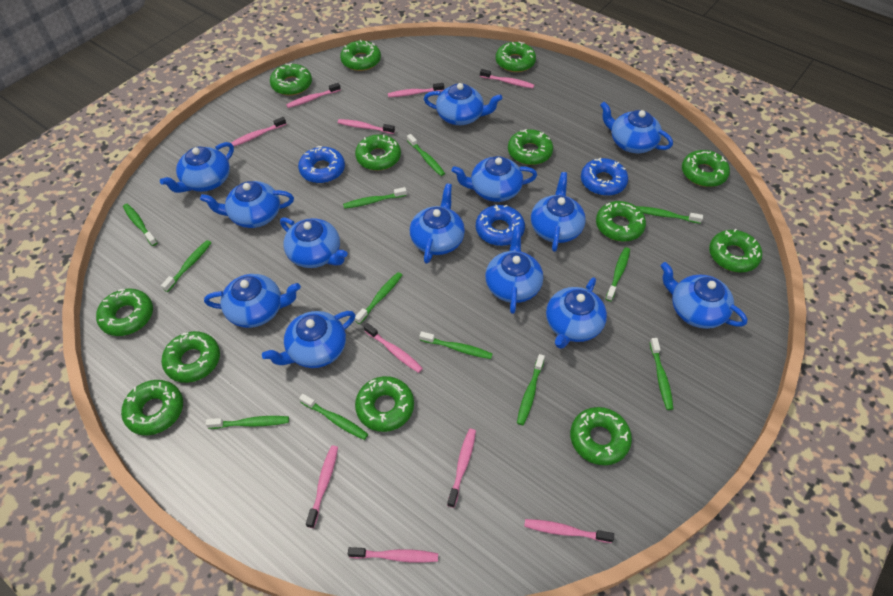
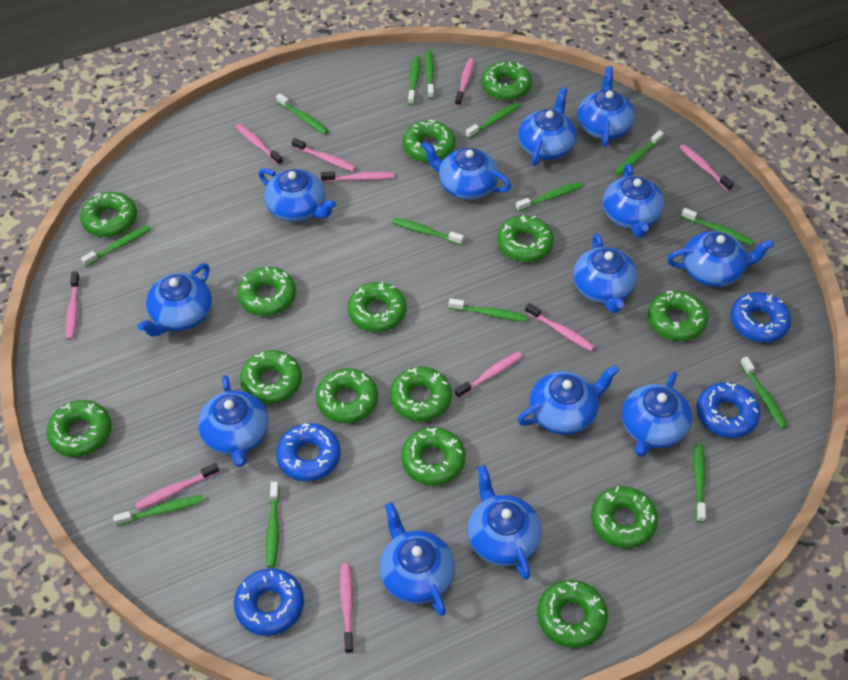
blue donut: 3 -> 4
green donut: 13 -> 14
green toothbrush: 12 -> 14

